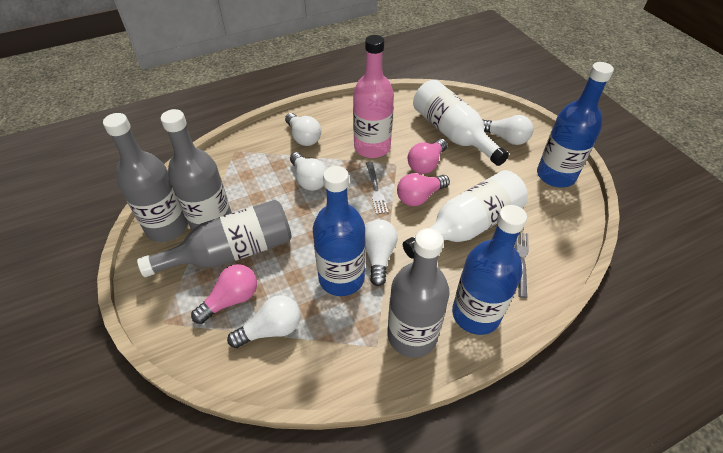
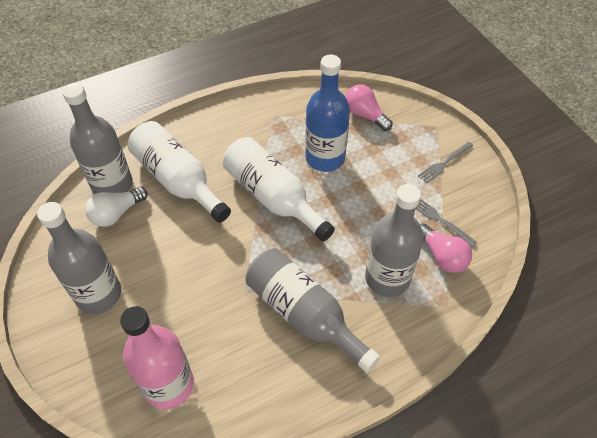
blue bottle: 3 -> 1
pink light bulb: 3 -> 2
white light bulb: 5 -> 1

